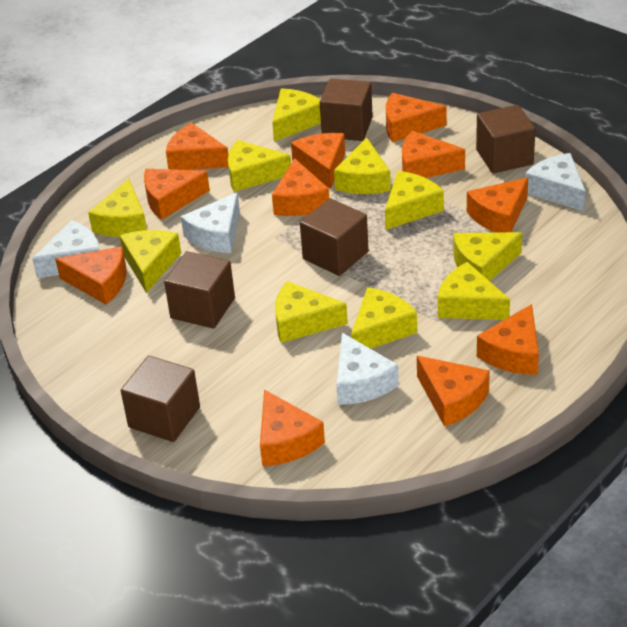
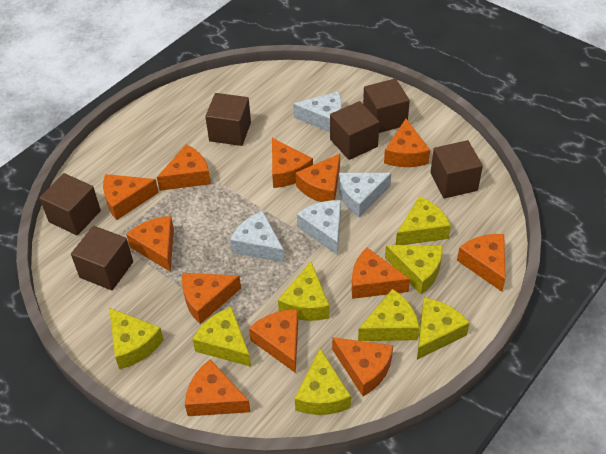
brown cube: 5 -> 6
orange cheese: 11 -> 12
yellow cheese: 10 -> 8

